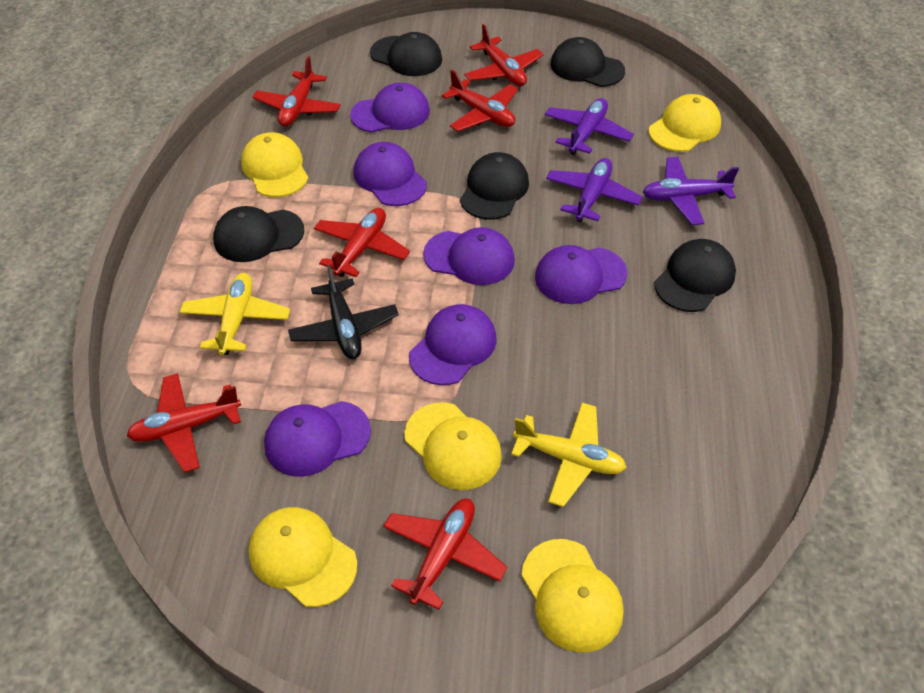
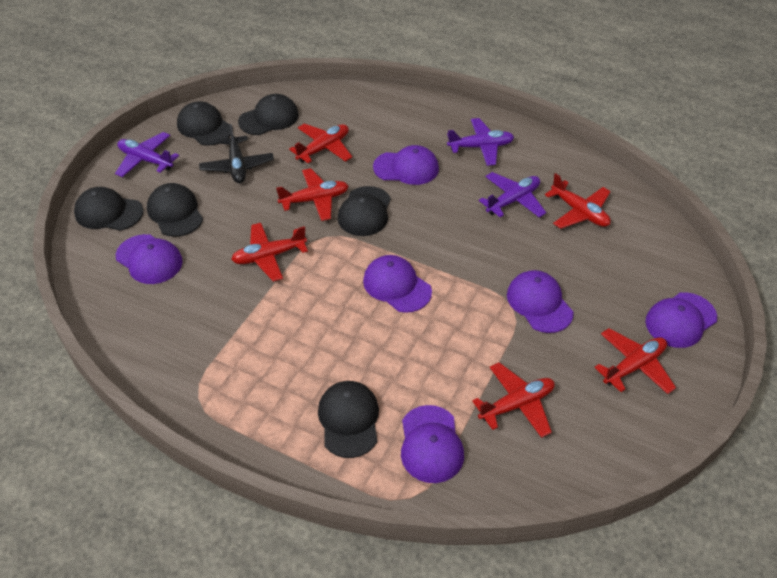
black cap: 5 -> 6
yellow cap: 5 -> 0
yellow plane: 2 -> 0

